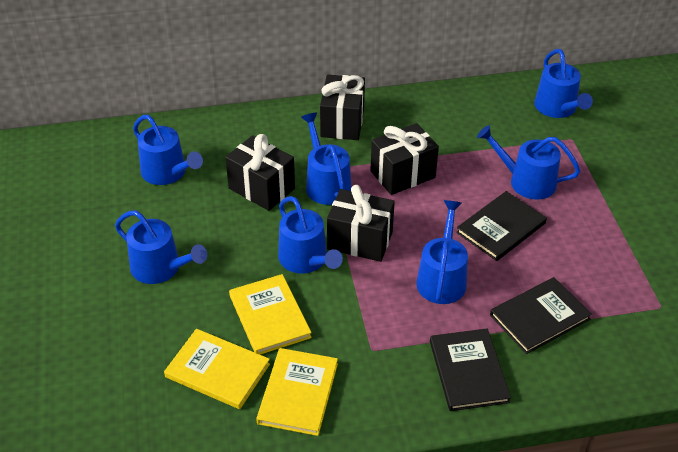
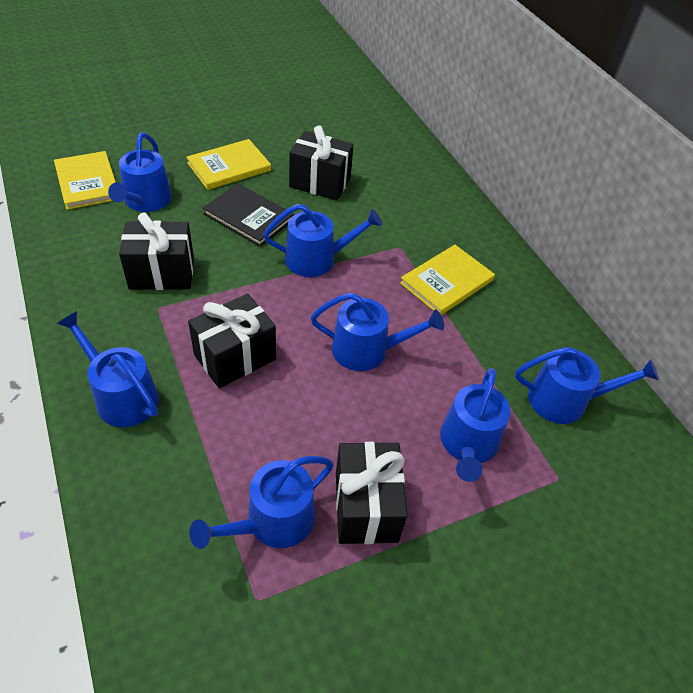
black book: 3 -> 1

